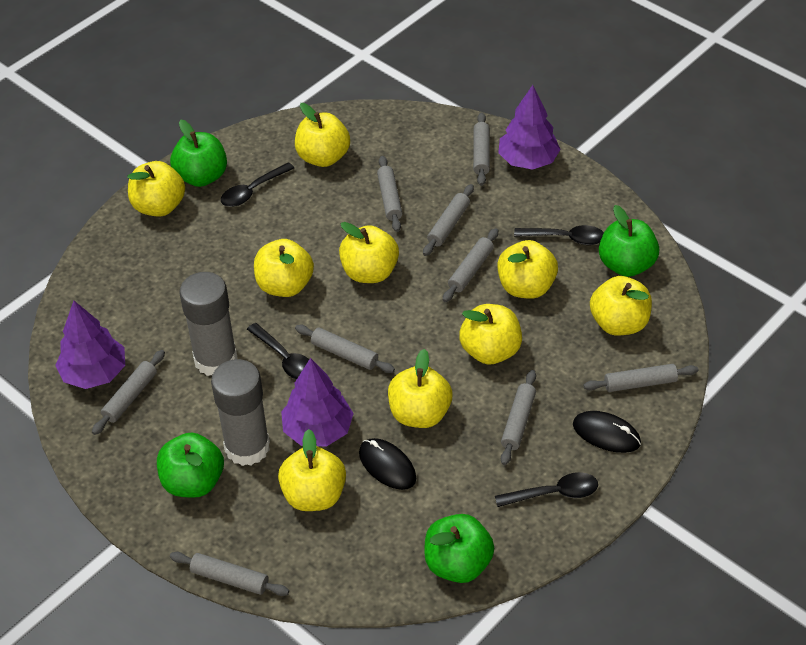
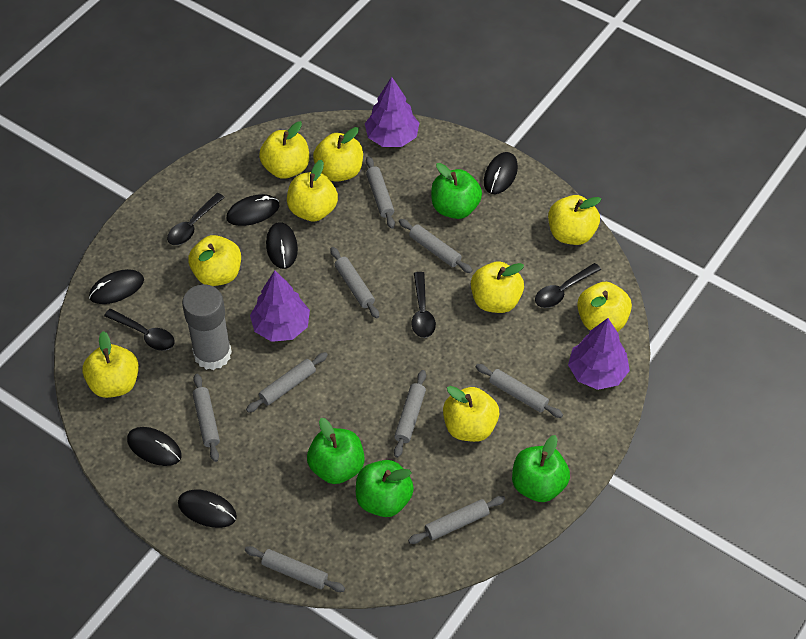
black mouse: 2 -> 6
grey glue stick: 2 -> 1

